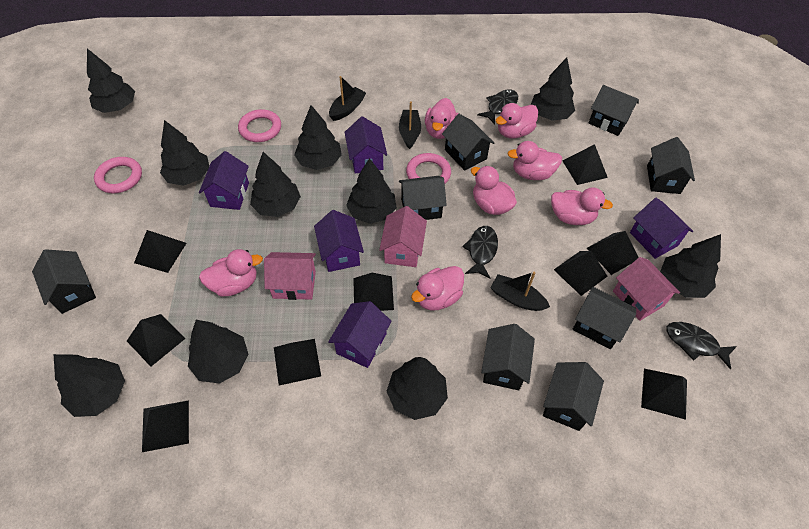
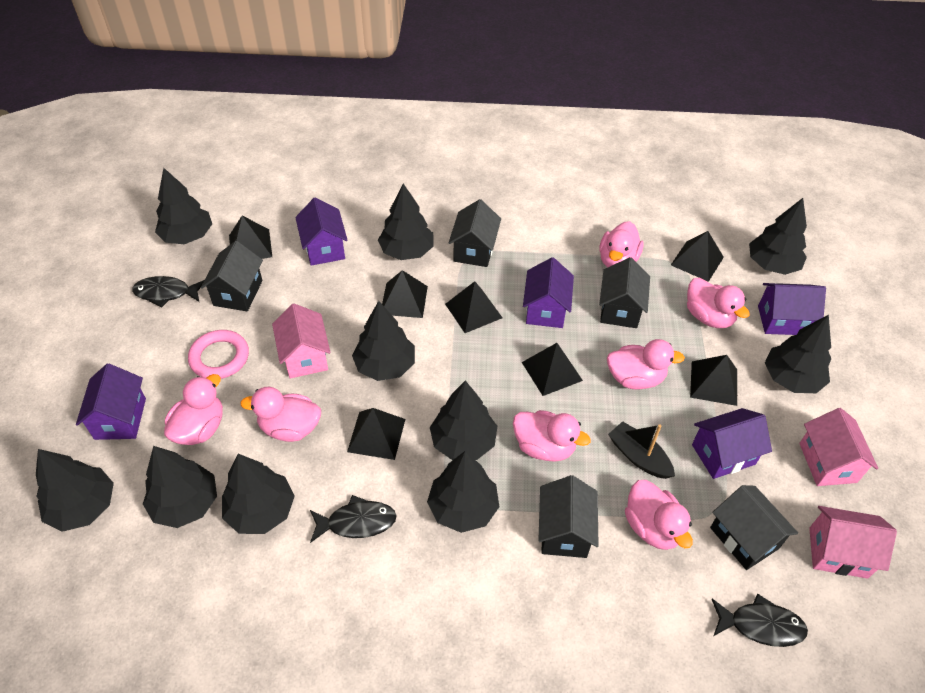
black boat: 3 -> 1
black house: 8 -> 5
black pyramid: 9 -> 7
pink ring: 3 -> 1

